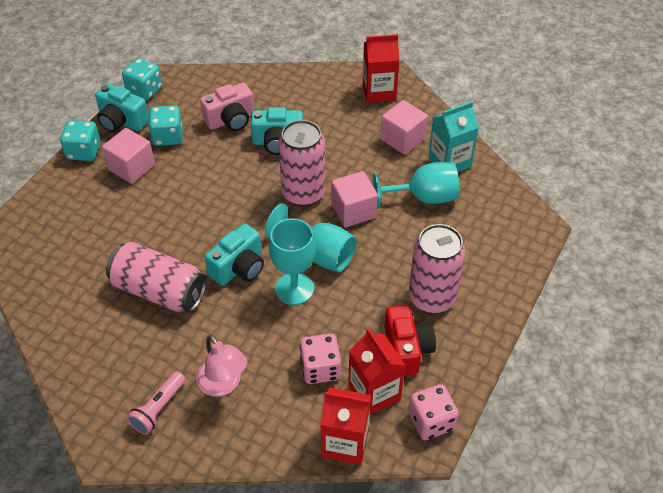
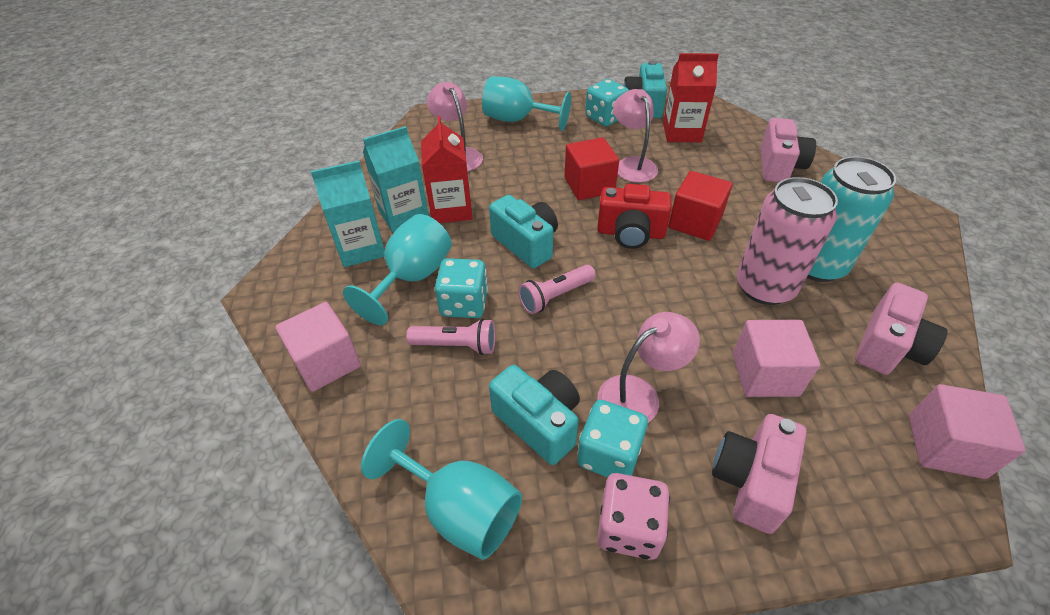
pink camera: 1 -> 3
pink can: 3 -> 1
pink dice: 2 -> 1
pink flashlight: 1 -> 2
pink lamp: 1 -> 3
red carton: 3 -> 2
red cube: 0 -> 2
turquoise can: 0 -> 1
turquoise carton: 1 -> 2

